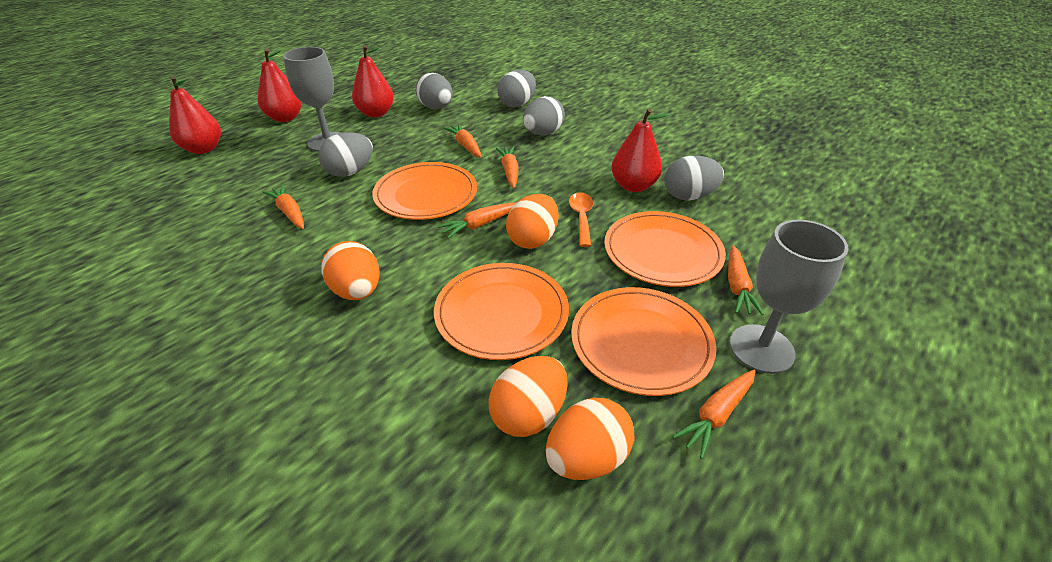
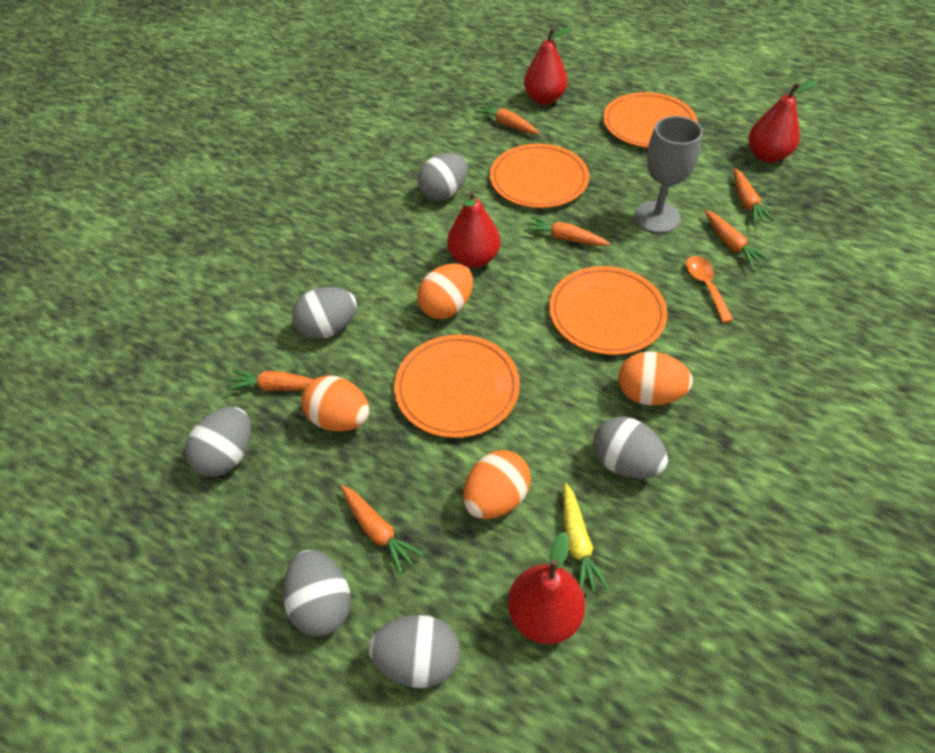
grey egg: 5 -> 6
grey goblet: 2 -> 1
yellow carrot: 0 -> 1

